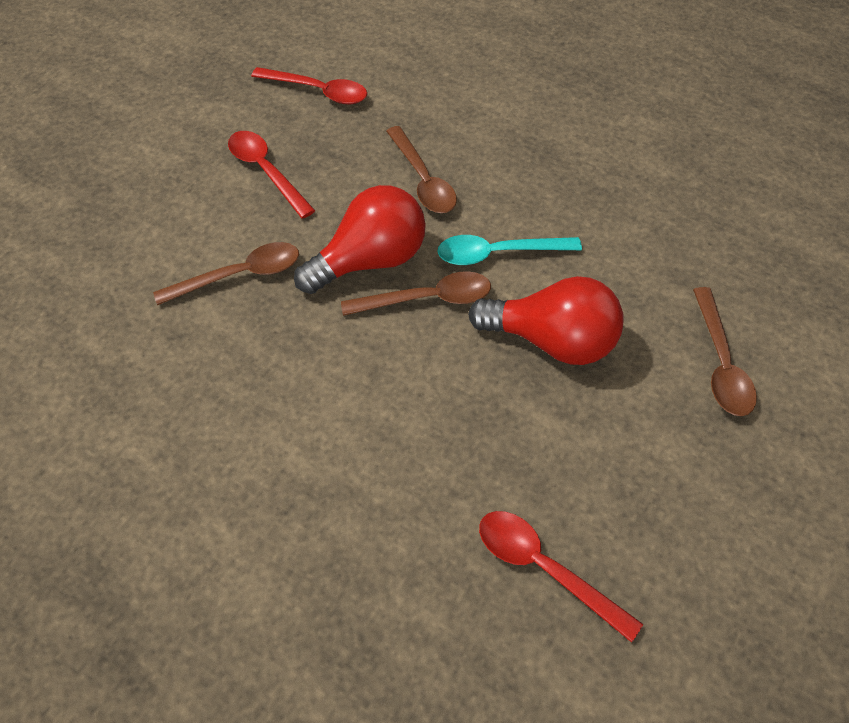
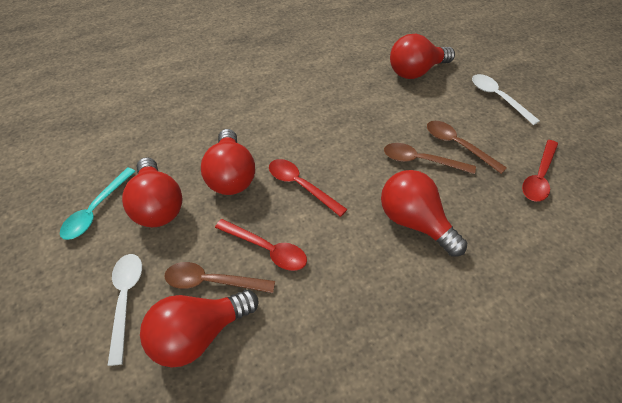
brown spoon: 4 -> 3
red light bulb: 2 -> 5
white spoon: 0 -> 2

